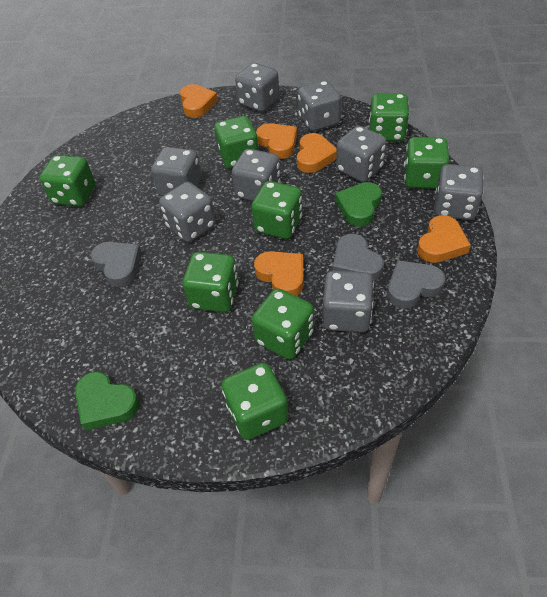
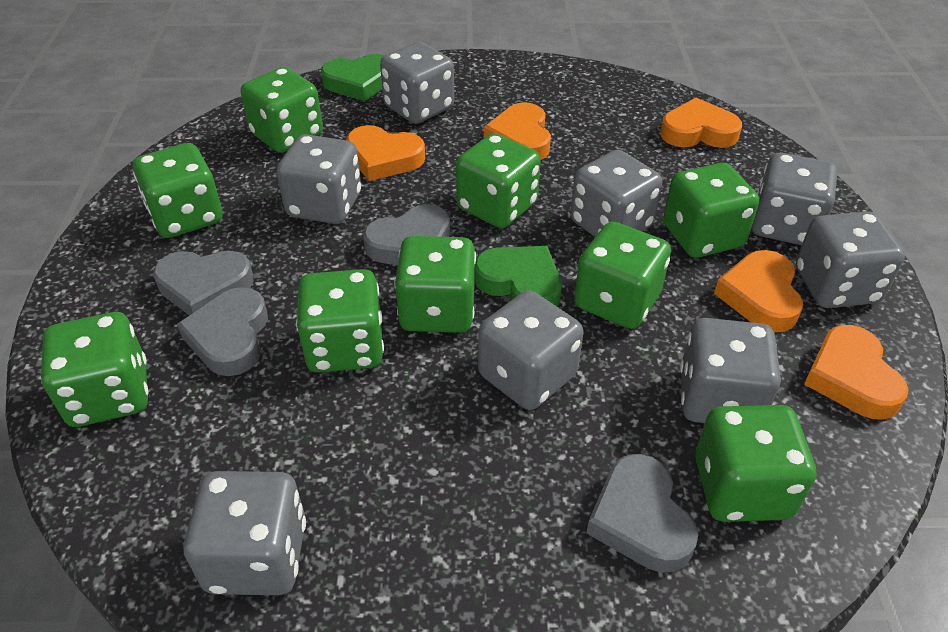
green dice: 8 -> 9
grey heart: 3 -> 4

